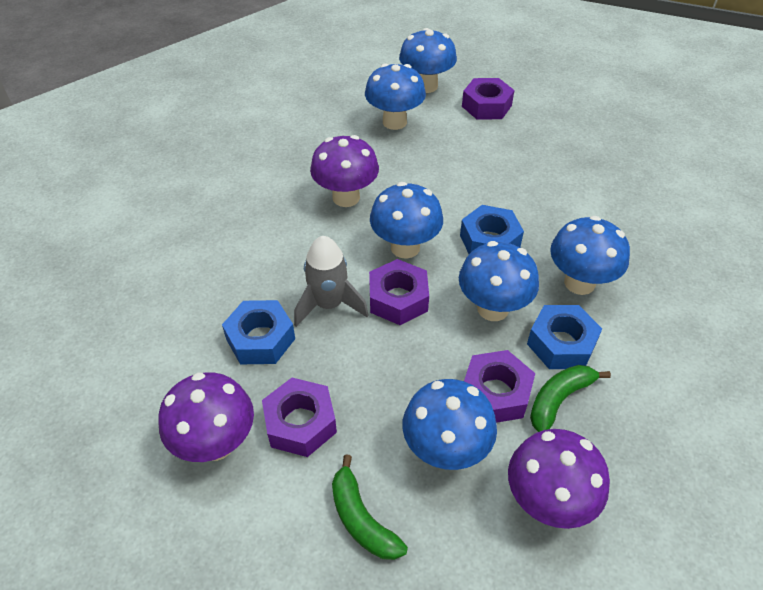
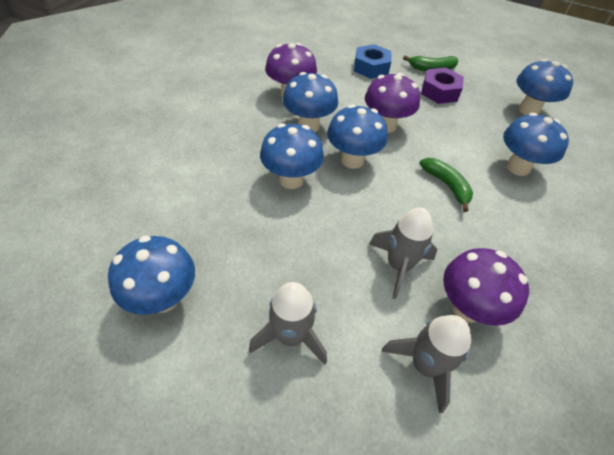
blue nut: 3 -> 1
grey rocket: 1 -> 3
purple nut: 4 -> 1

